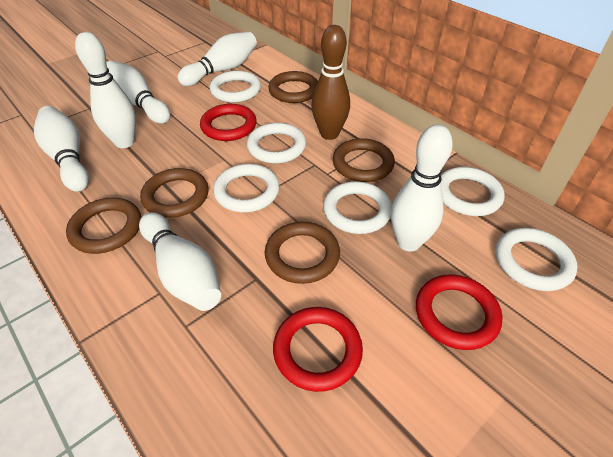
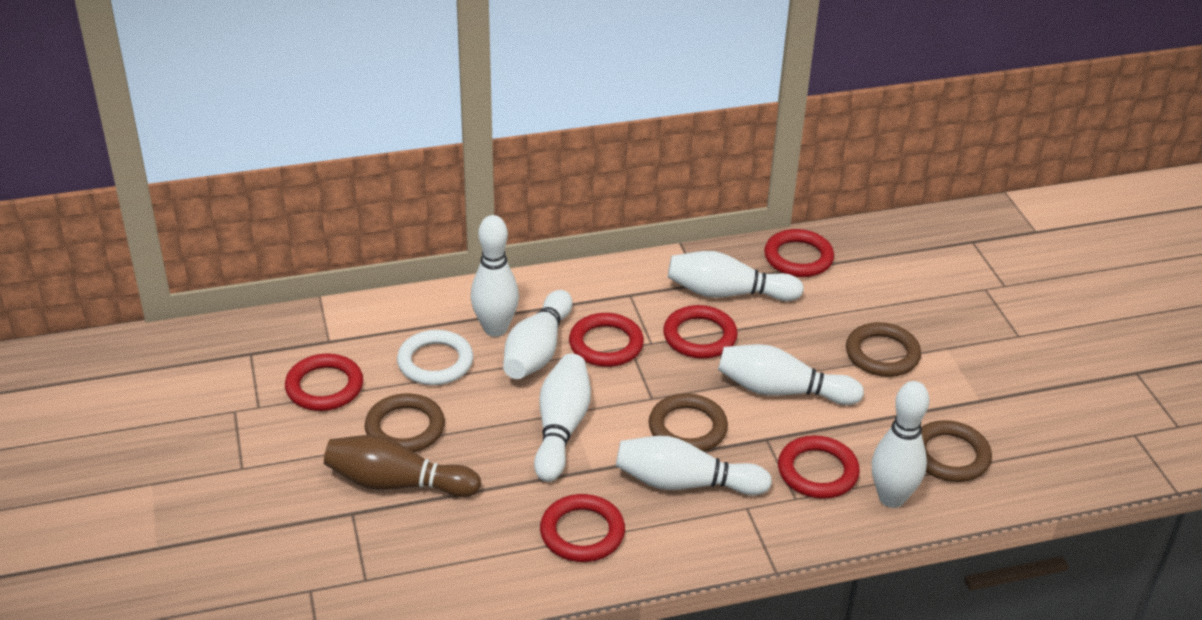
brown ring: 5 -> 4
red ring: 3 -> 6
white bowling pin: 6 -> 7
white ring: 6 -> 1

